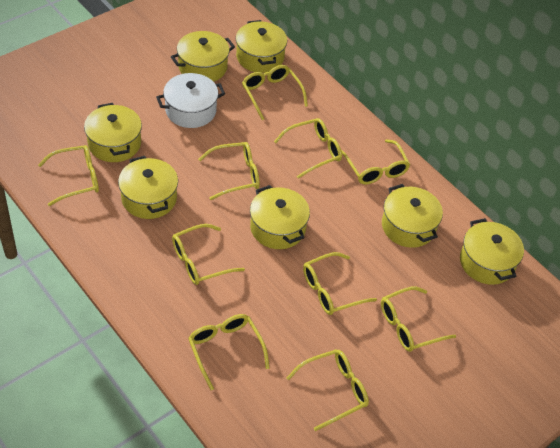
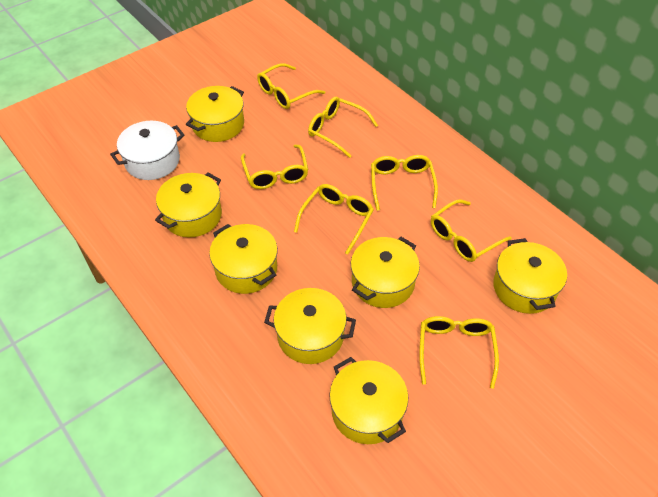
yellow glasses: 10 -> 7

